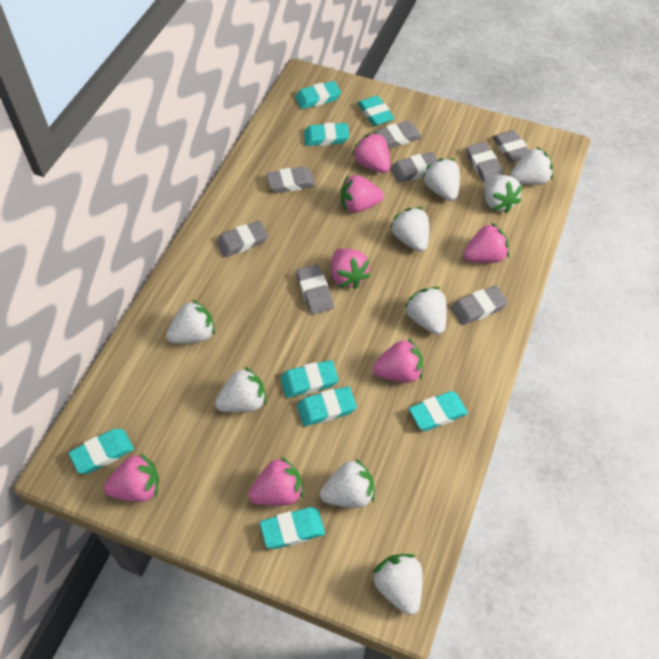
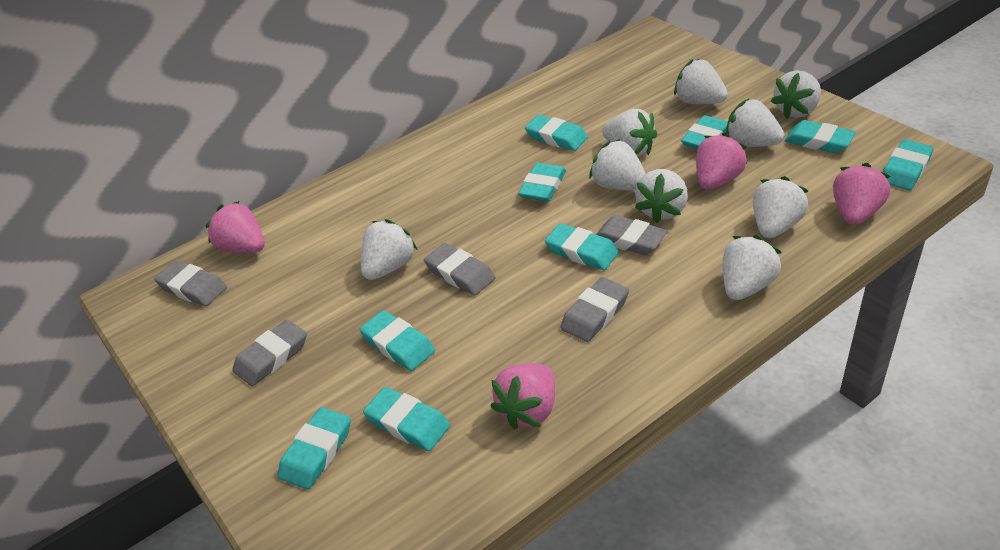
grey eraser: 8 -> 5
pink strawberry: 7 -> 4
turquoise eraser: 8 -> 9

